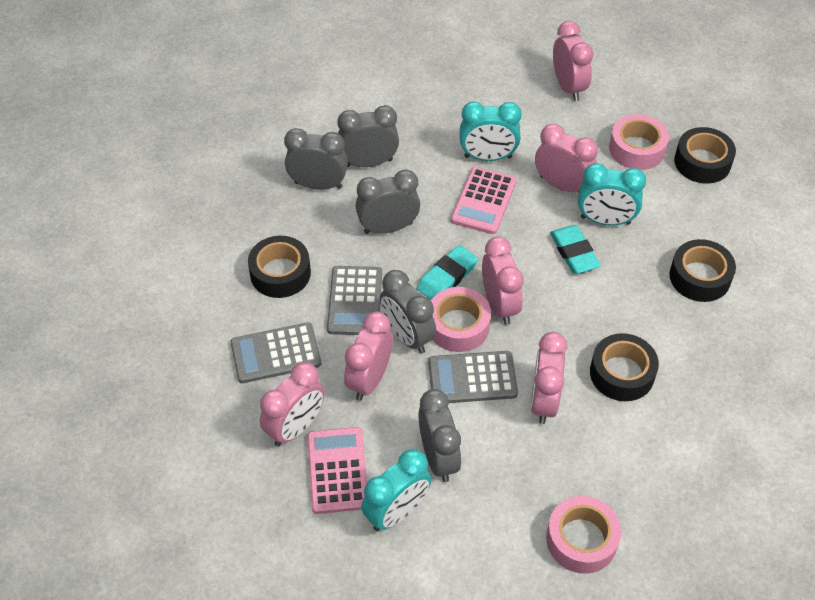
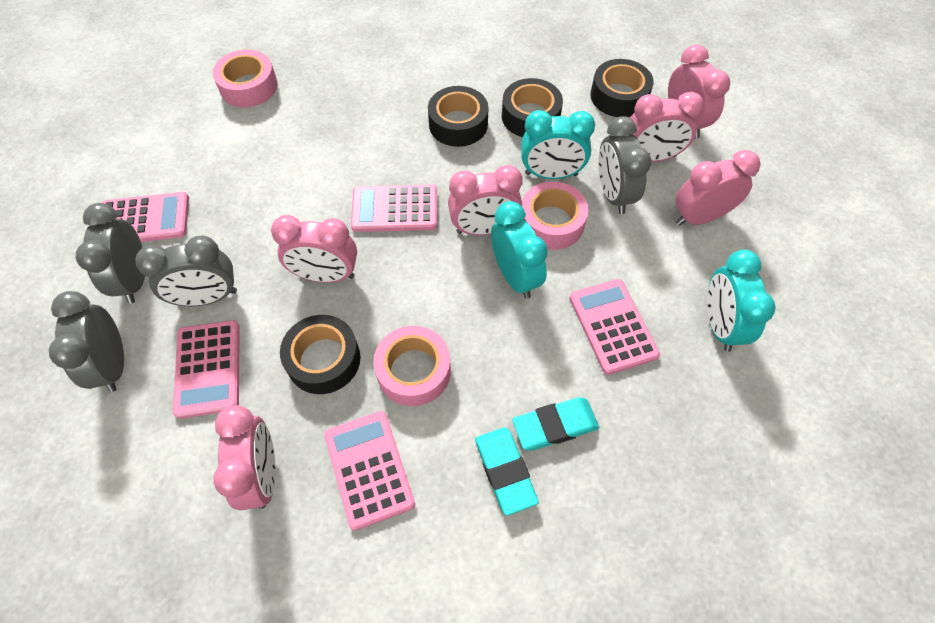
grey calculator: 3 -> 0
grey clock: 5 -> 4
pink calculator: 2 -> 5

